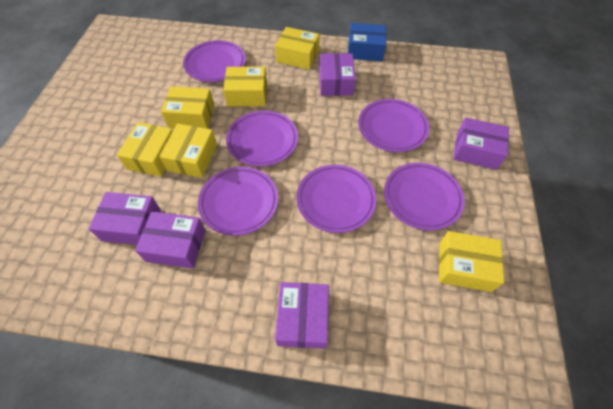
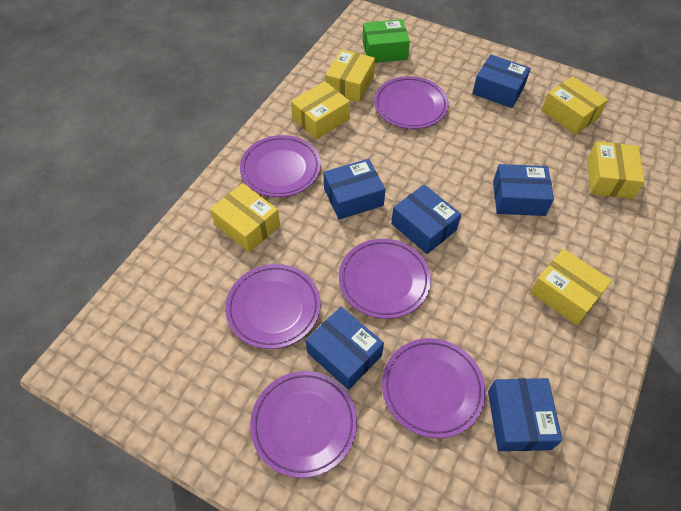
blue box: 1 -> 6
green box: 0 -> 1
purple box: 5 -> 0

